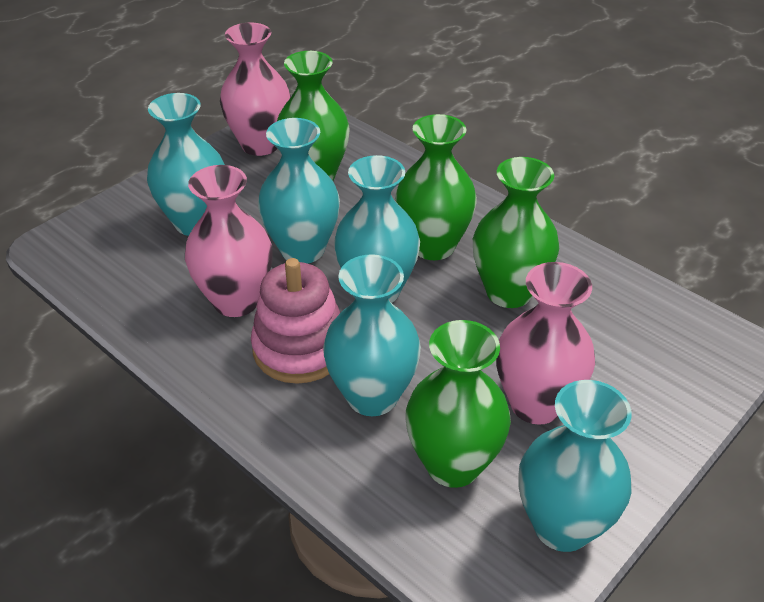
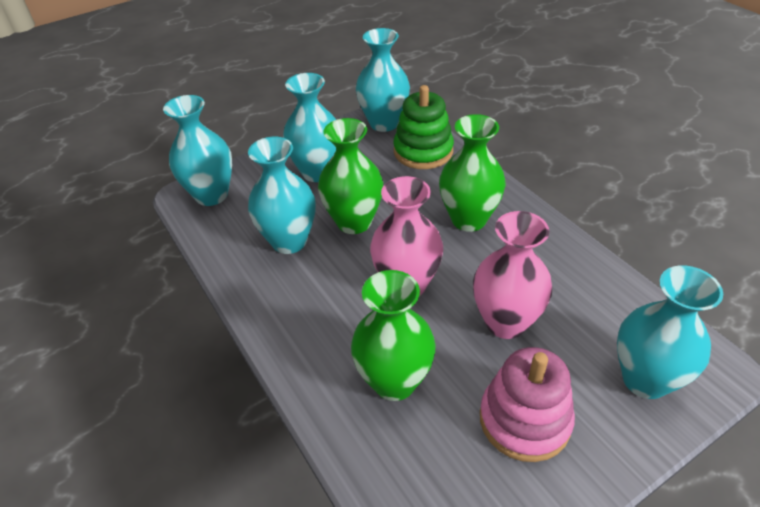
green stacking toy: 0 -> 1
green vase: 4 -> 3
pink vase: 3 -> 2

